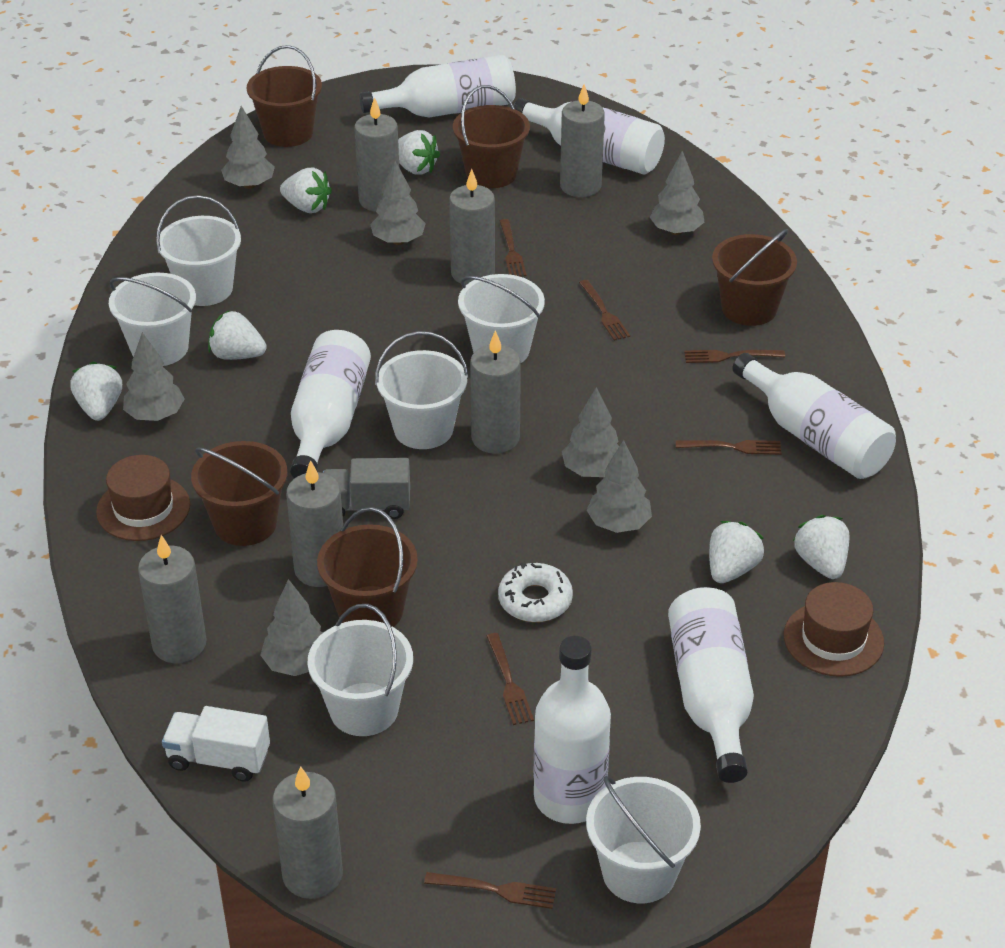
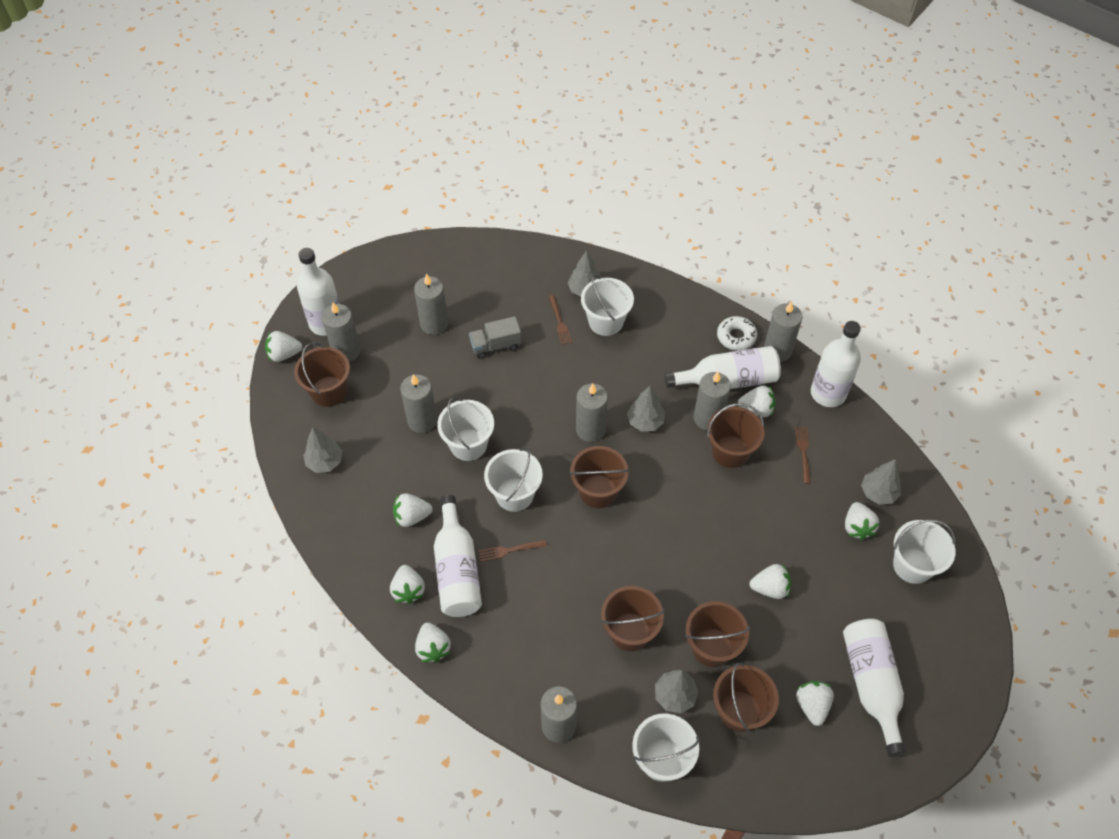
brown bucket: 5 -> 6
brown fork: 6 -> 3
brown hat: 2 -> 0
grey tree: 7 -> 5
white bottle: 6 -> 5
white bucket: 6 -> 5
white strawberry: 6 -> 8
white truck: 1 -> 0

